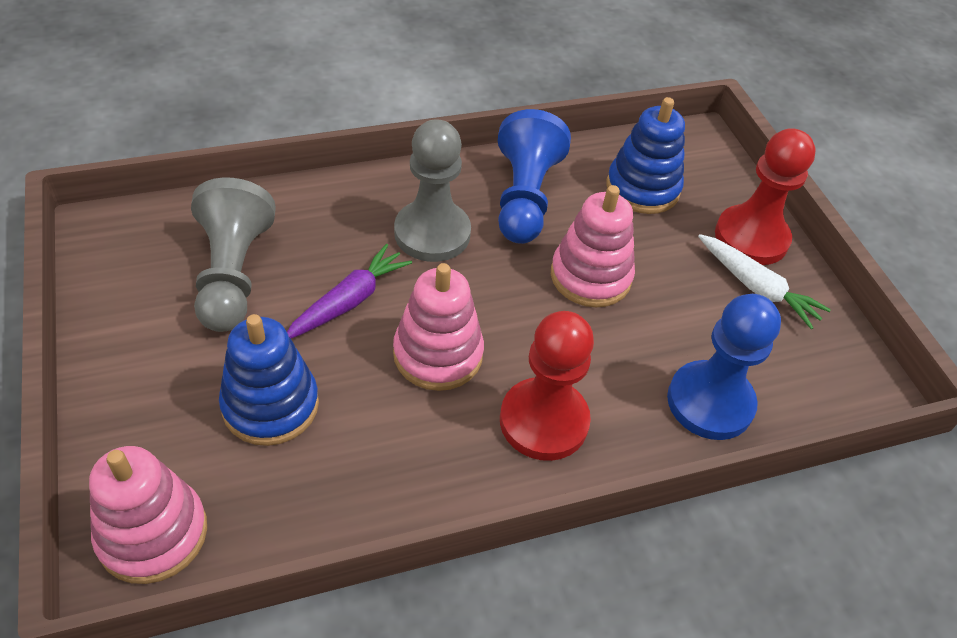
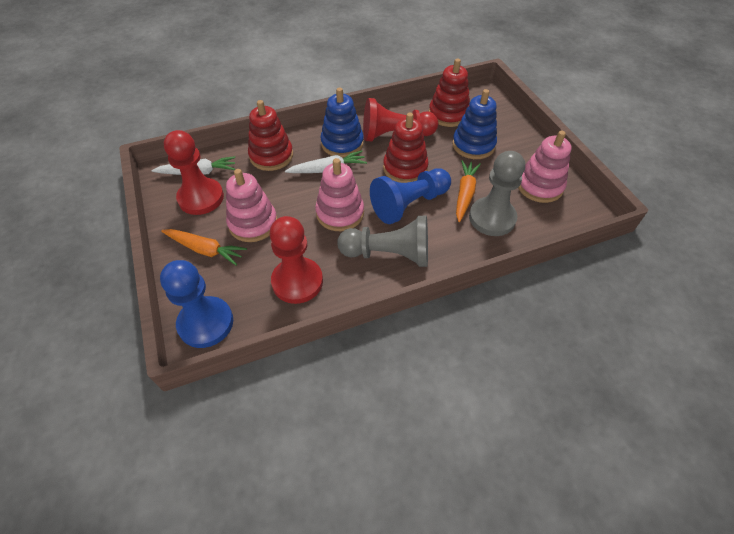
orange carrot: 0 -> 2
purple carrot: 1 -> 0
red pawn: 2 -> 3
red stacking toy: 0 -> 3
white carrot: 1 -> 2

